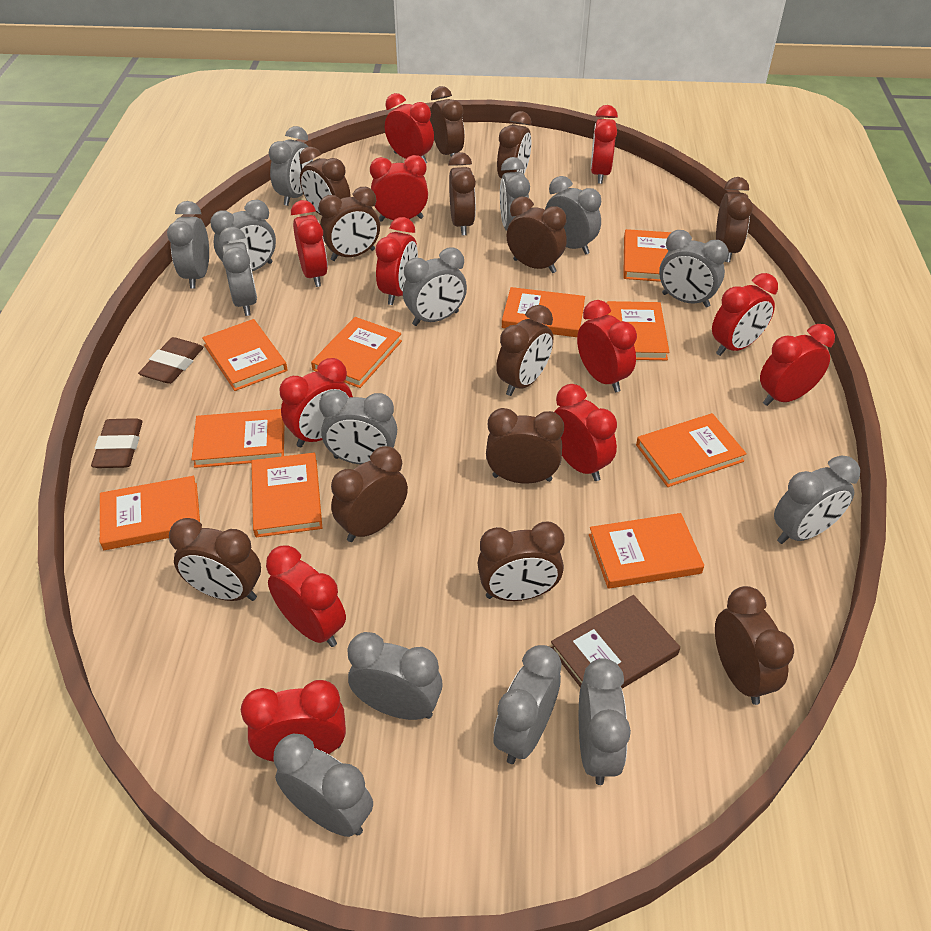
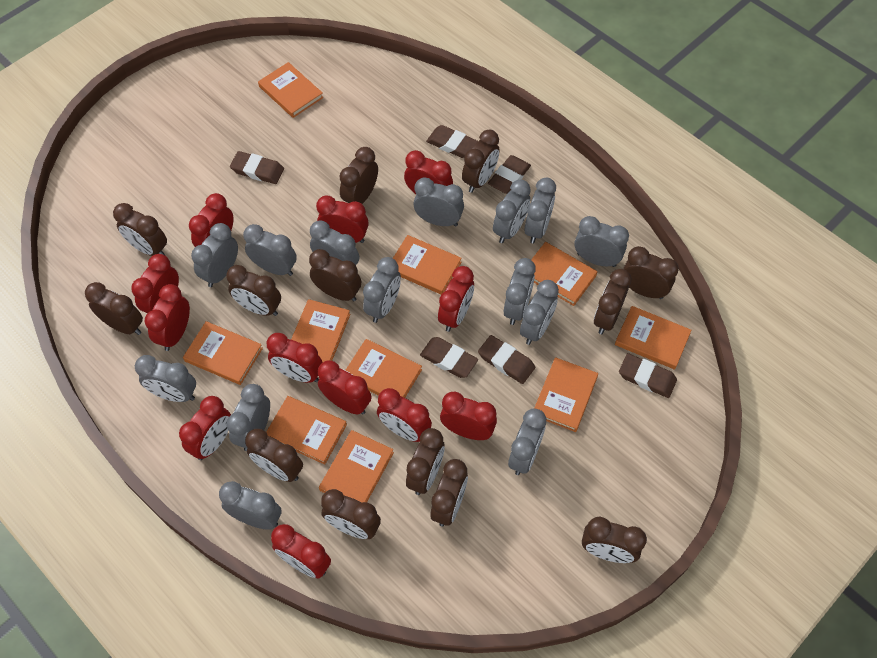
brown book: 1 -> 0
brown eraser: 2 -> 6

